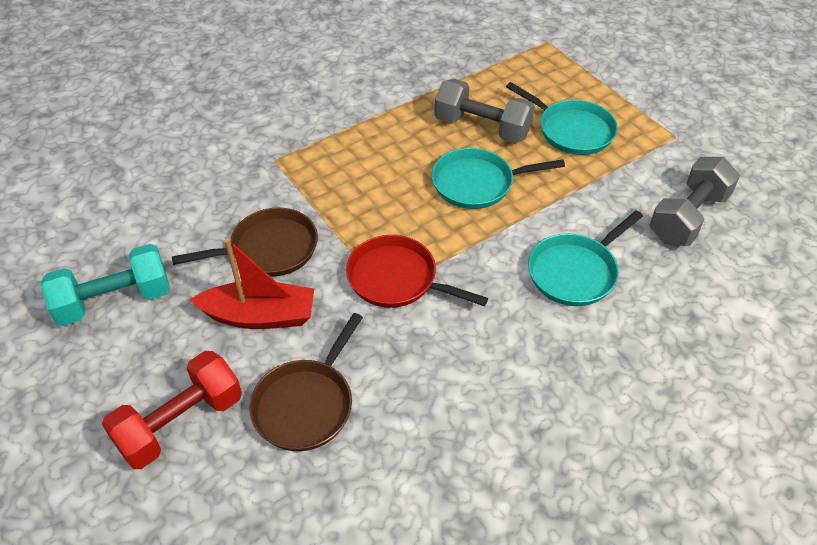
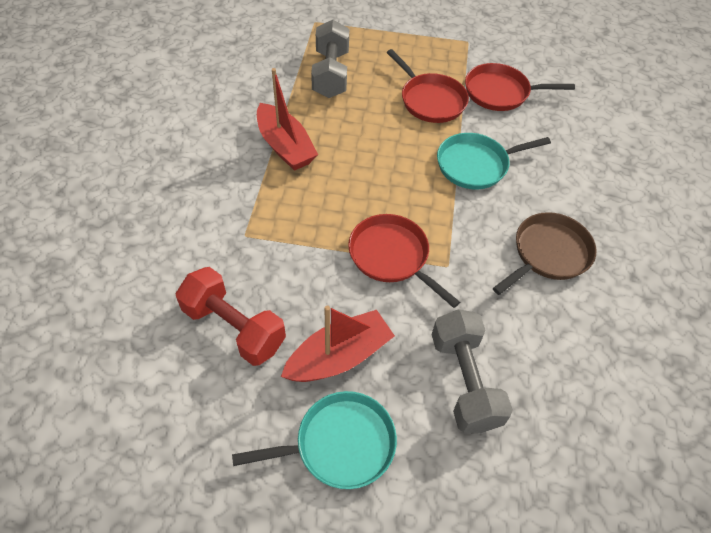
brown pan: 2 -> 1
red boat: 1 -> 2
red pan: 1 -> 3
turquoise dumbbell: 1 -> 0
turquoise pan: 3 -> 2

